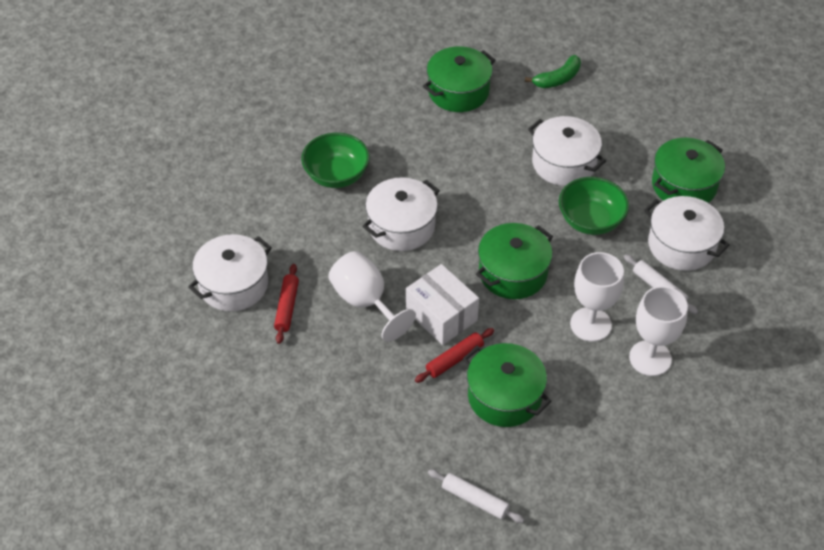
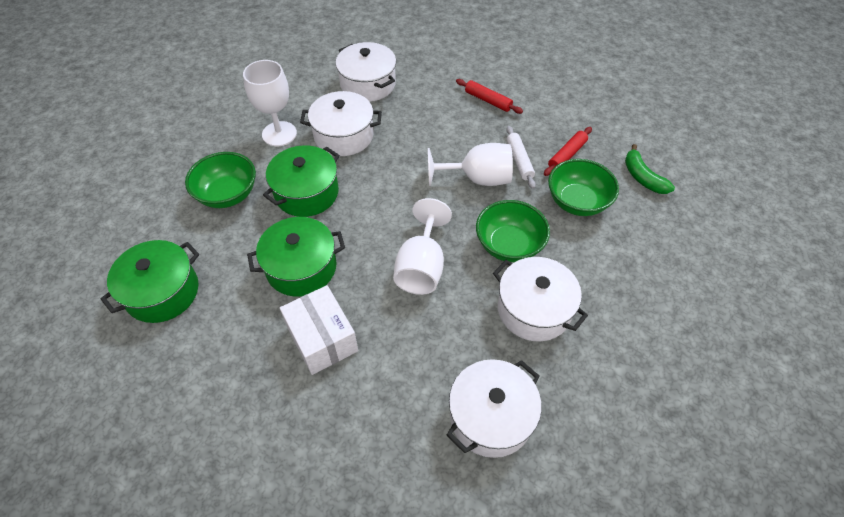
green bowl: 2 -> 3
green pot: 4 -> 3
white rolling pin: 2 -> 1

